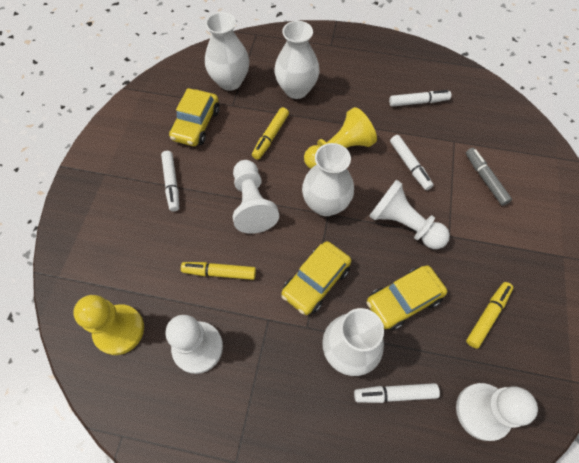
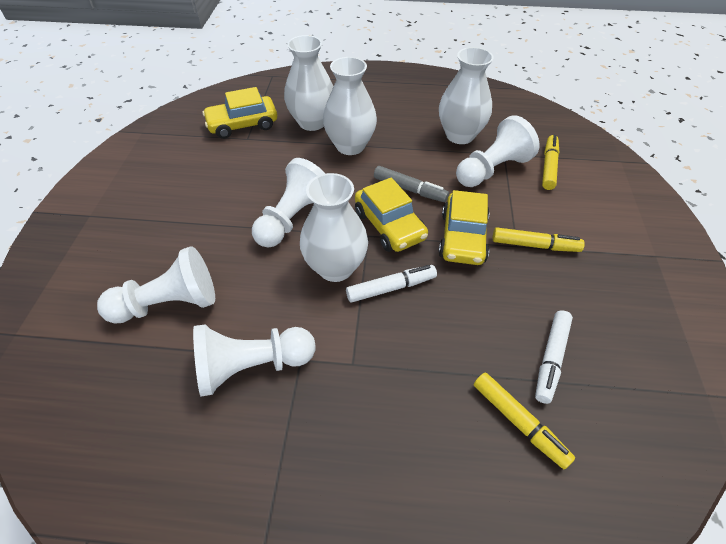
white marker: 4 -> 2
yellow pawn: 2 -> 0

